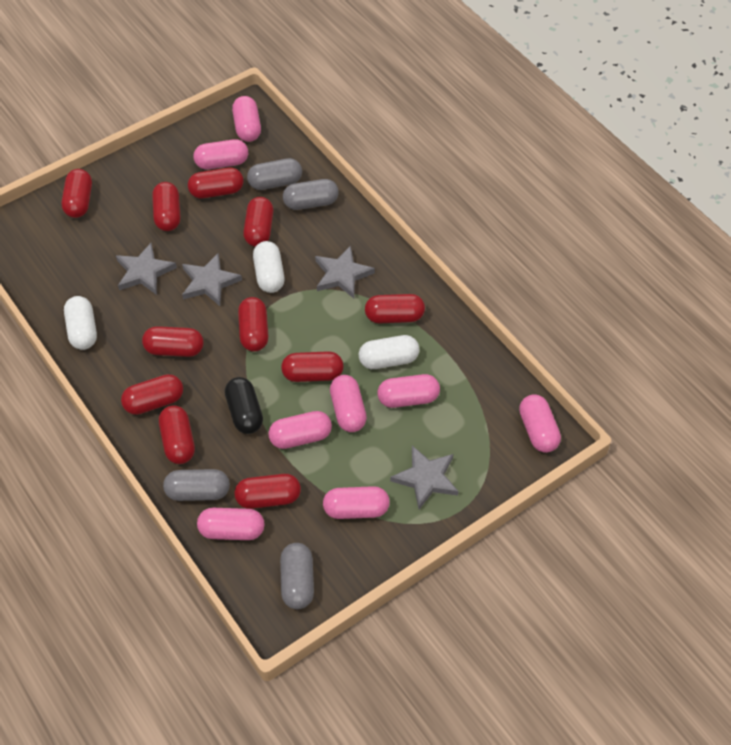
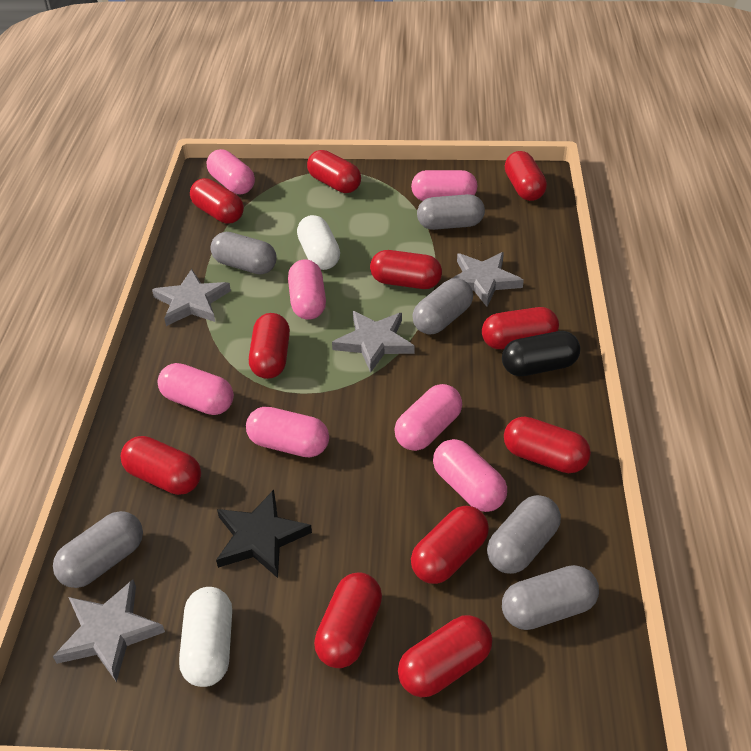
black star: 0 -> 1
grey capsule: 4 -> 6
pink capsule: 8 -> 7
white capsule: 3 -> 2

